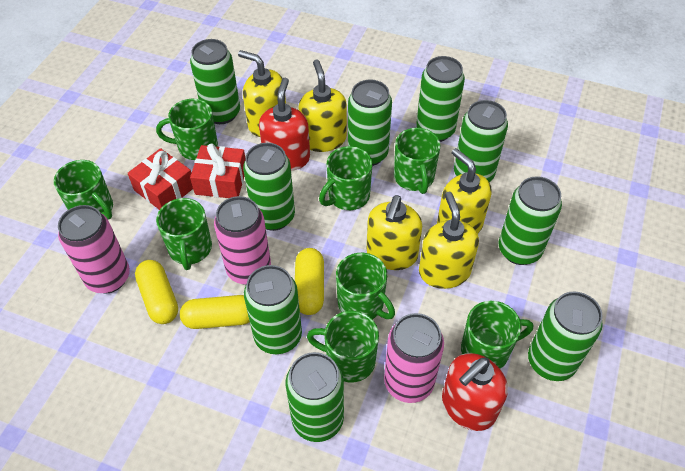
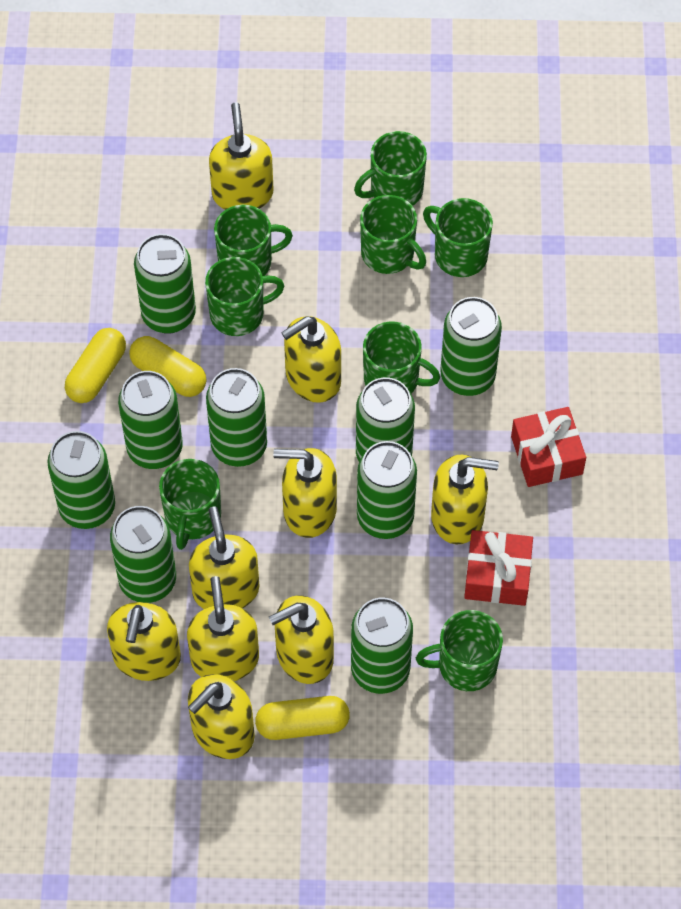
pink can: 3 -> 0
red soap dispenser: 2 -> 0
yellow soap dispenser: 5 -> 9

